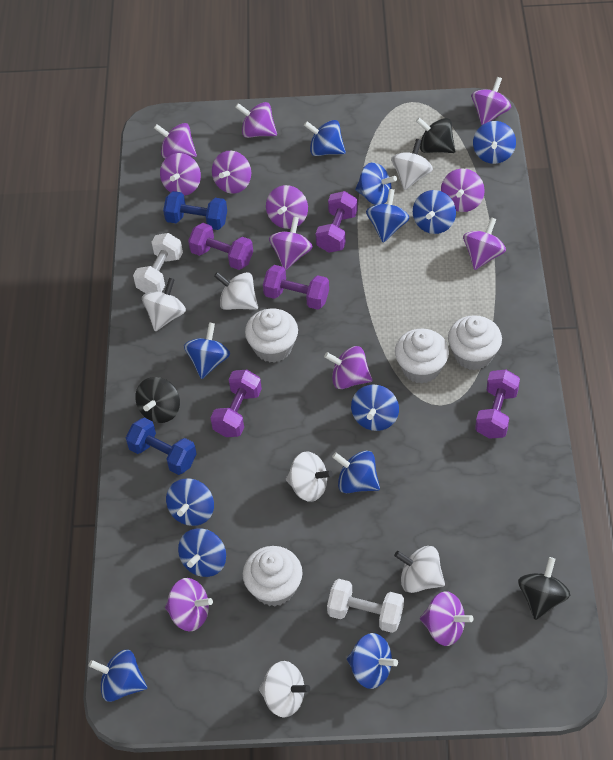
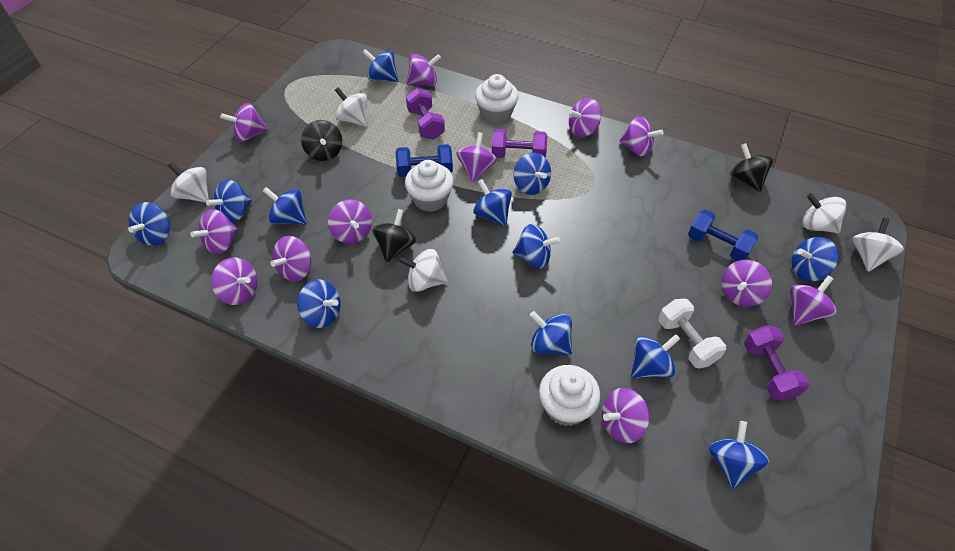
purple dumbbell: 5 -> 3
white cupcake: 4 -> 3
white dumbbell: 2 -> 1
white spinning top: 6 -> 5

